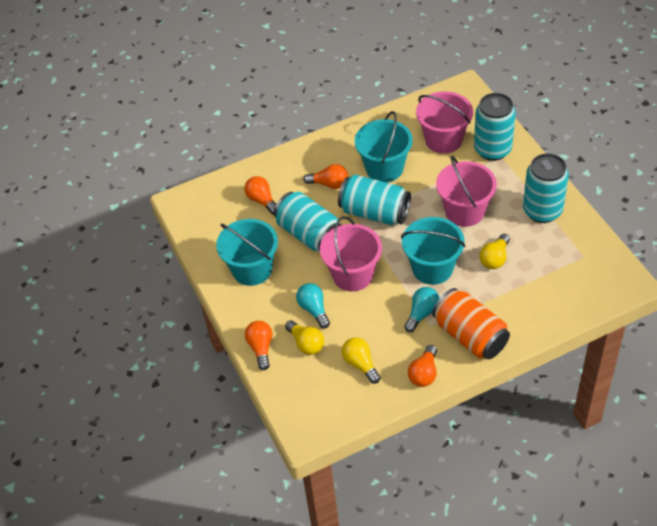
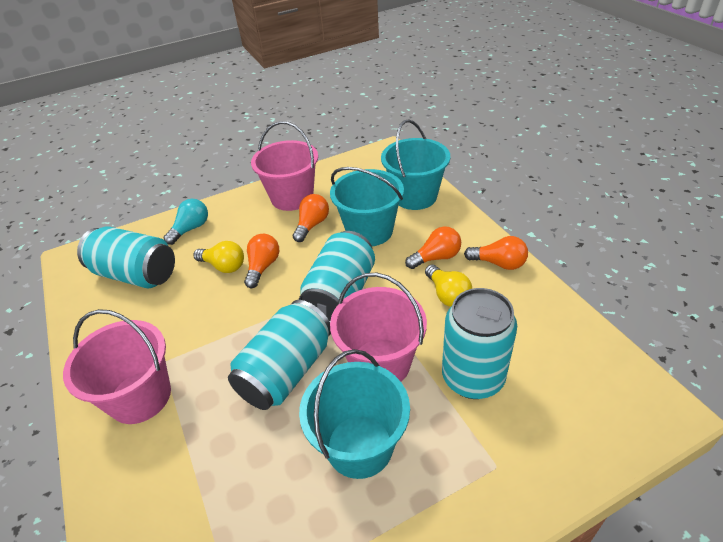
orange can: 1 -> 0
turquoise light bulb: 2 -> 1
yellow light bulb: 3 -> 2

